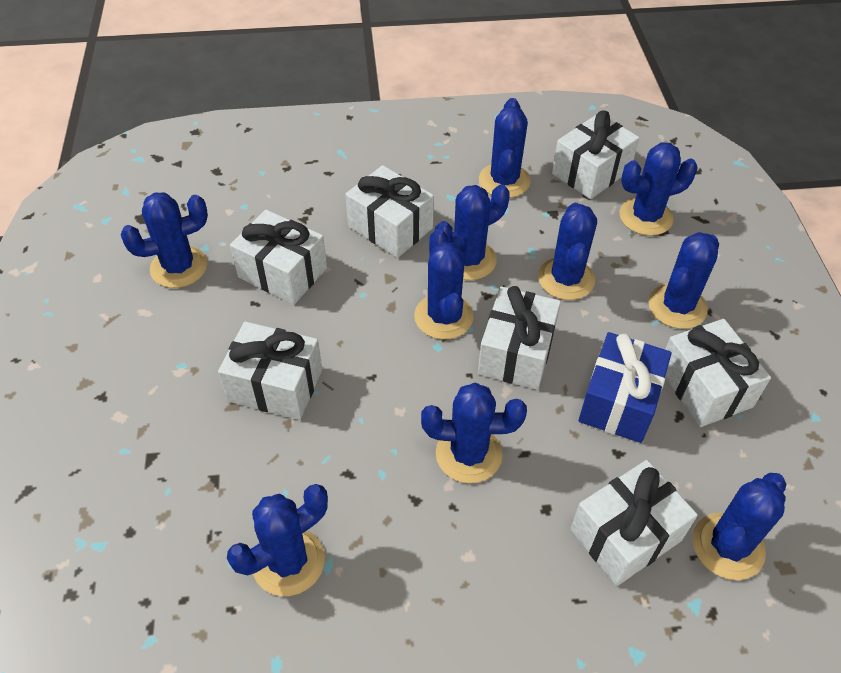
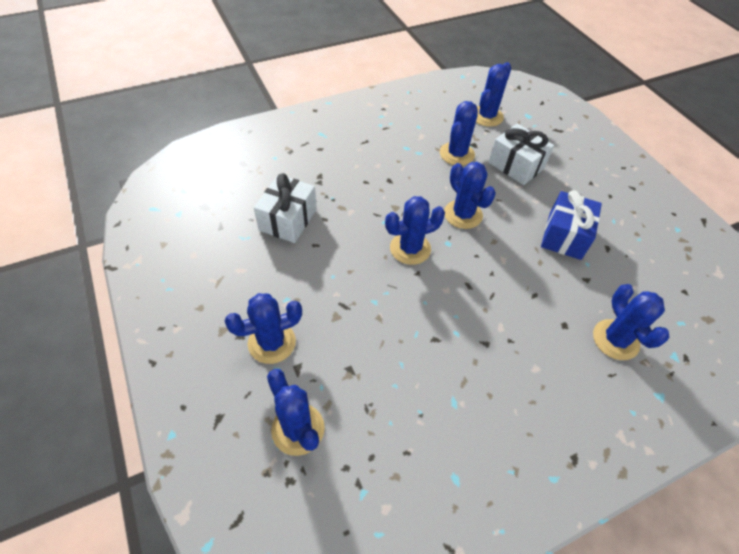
blue cactus: 10 -> 7
white gift: 7 -> 2

